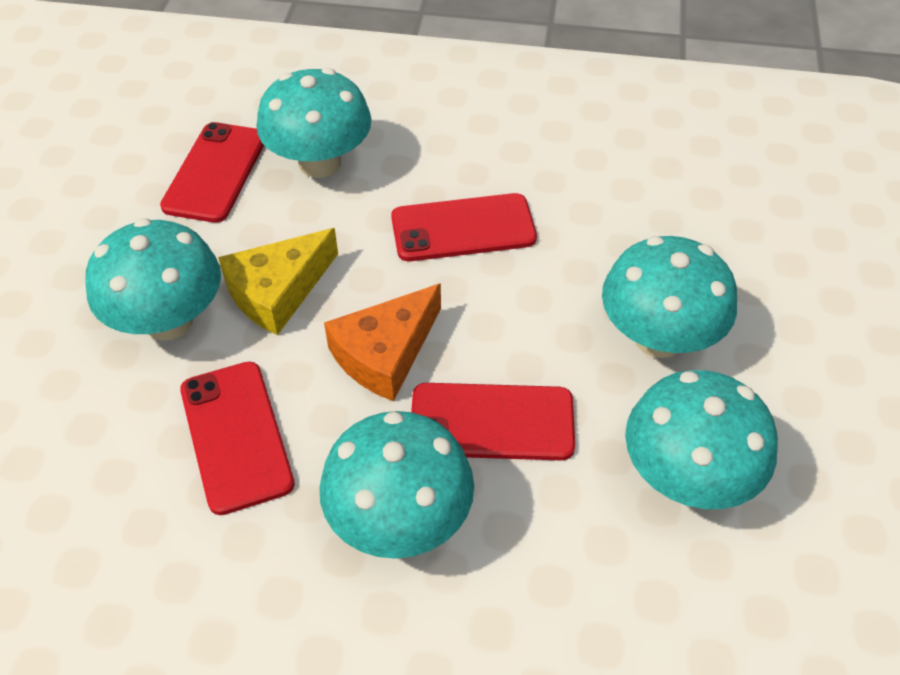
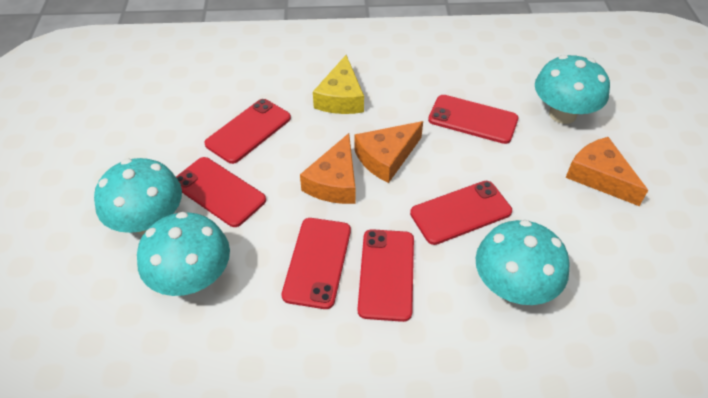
orange cheese: 1 -> 3
red phone: 4 -> 6
turquoise mushroom: 5 -> 4

